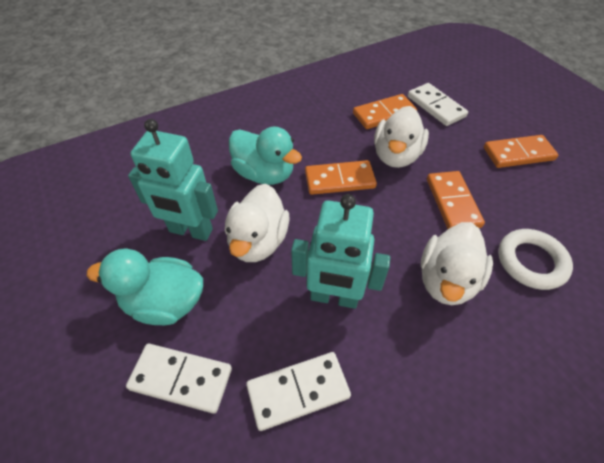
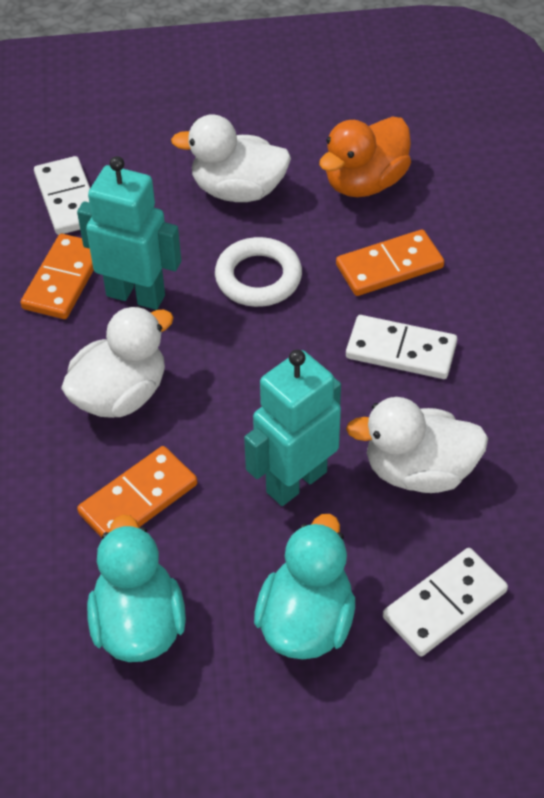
orange domino: 4 -> 3
orange duck: 0 -> 1

